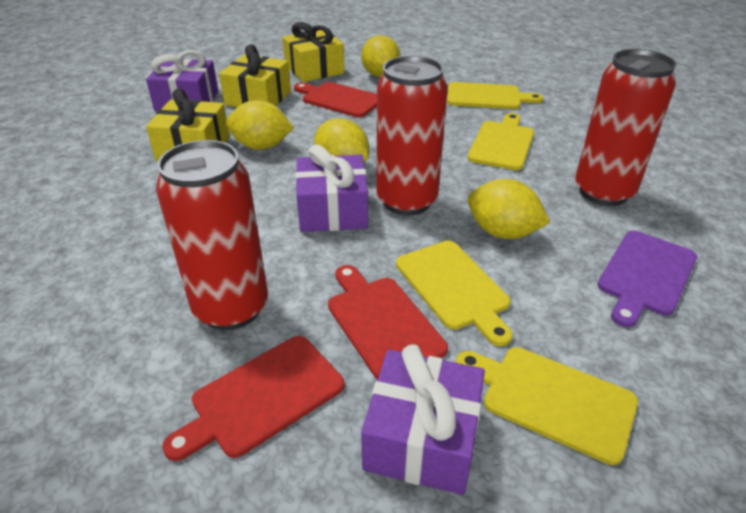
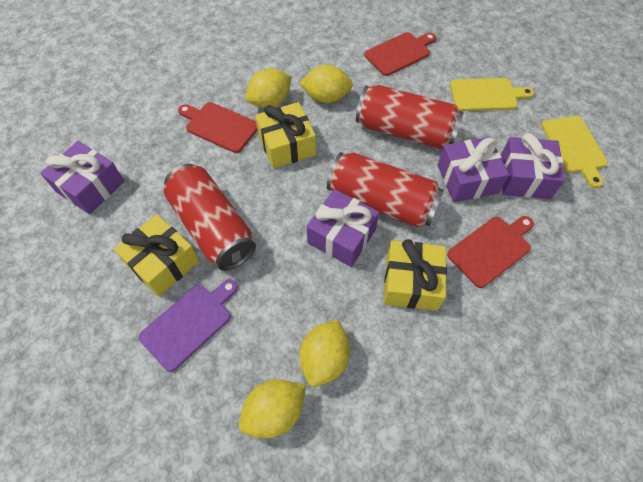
purple gift: 3 -> 4
yellow cutting board: 4 -> 2

